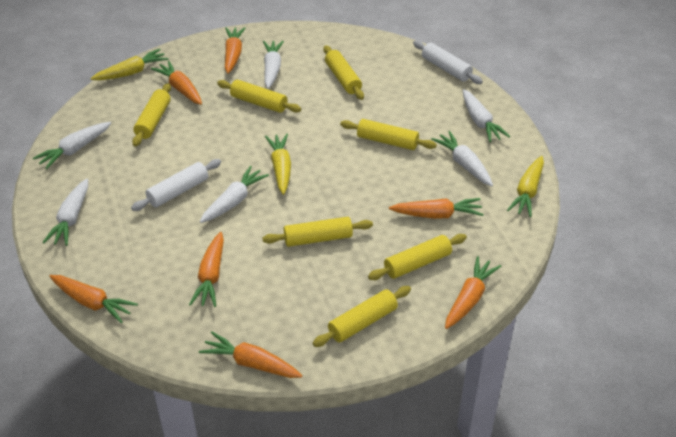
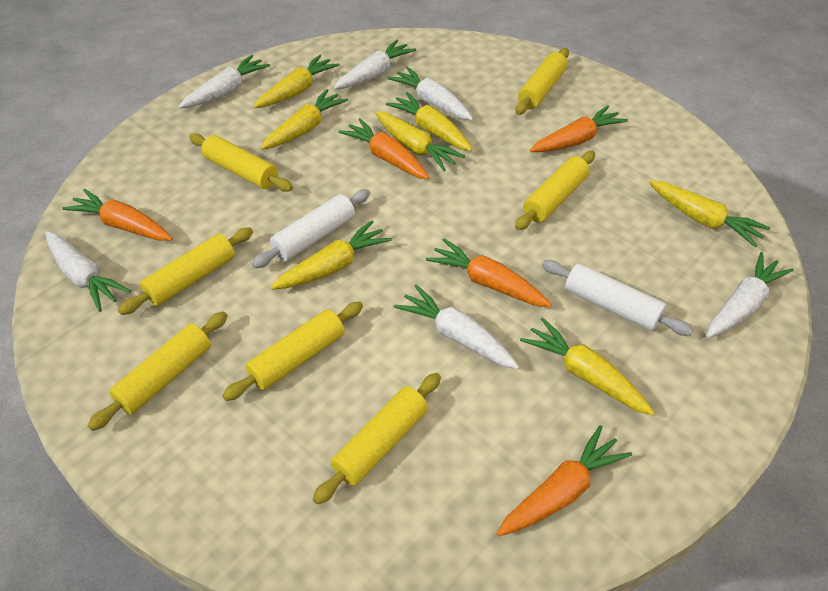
orange carrot: 7 -> 5
yellow carrot: 3 -> 7

